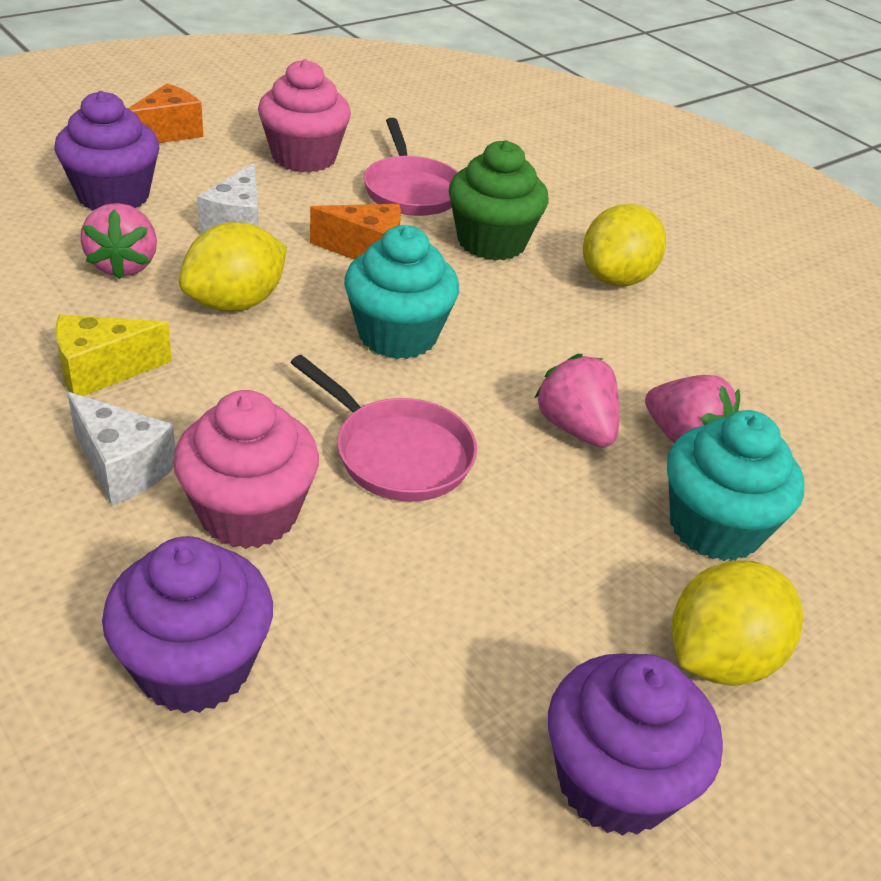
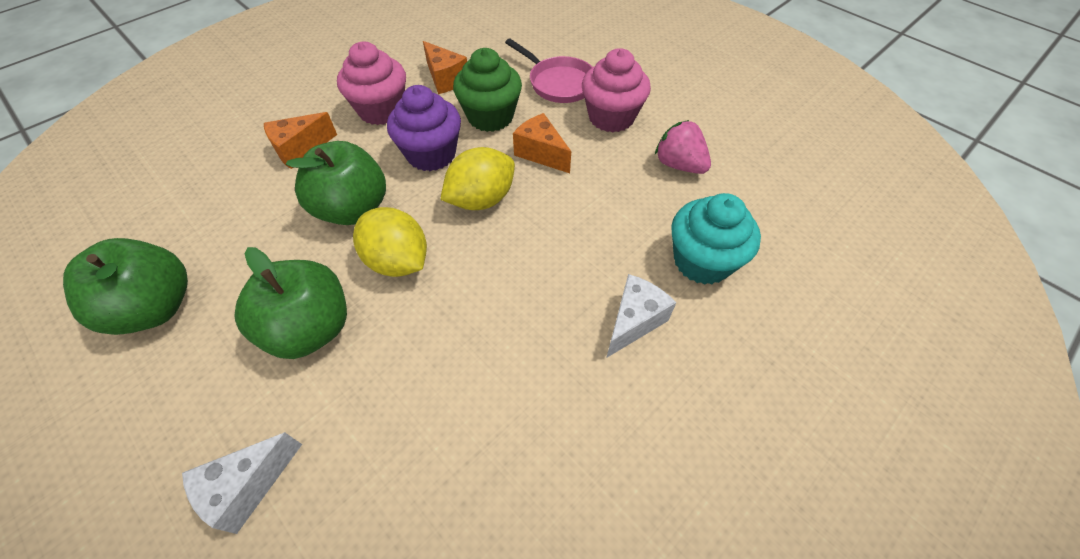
green apple: 0 -> 3
orange cheese: 2 -> 3
pink pan: 2 -> 1
pink strawberry: 3 -> 1
purple cupcake: 3 -> 1
turquoise cupcake: 2 -> 1
yellow cheese: 1 -> 0
yellow lemon: 3 -> 2

